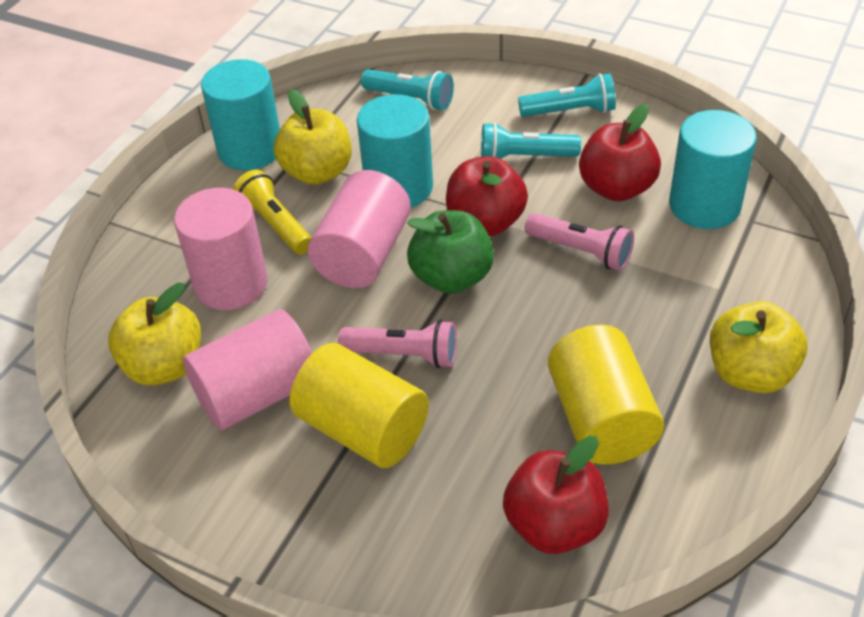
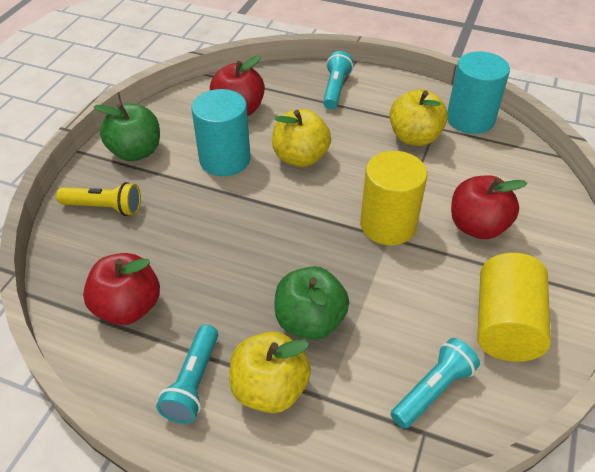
green apple: 1 -> 2
pink cylinder: 3 -> 0
pink flashlight: 2 -> 0
turquoise cylinder: 3 -> 2

